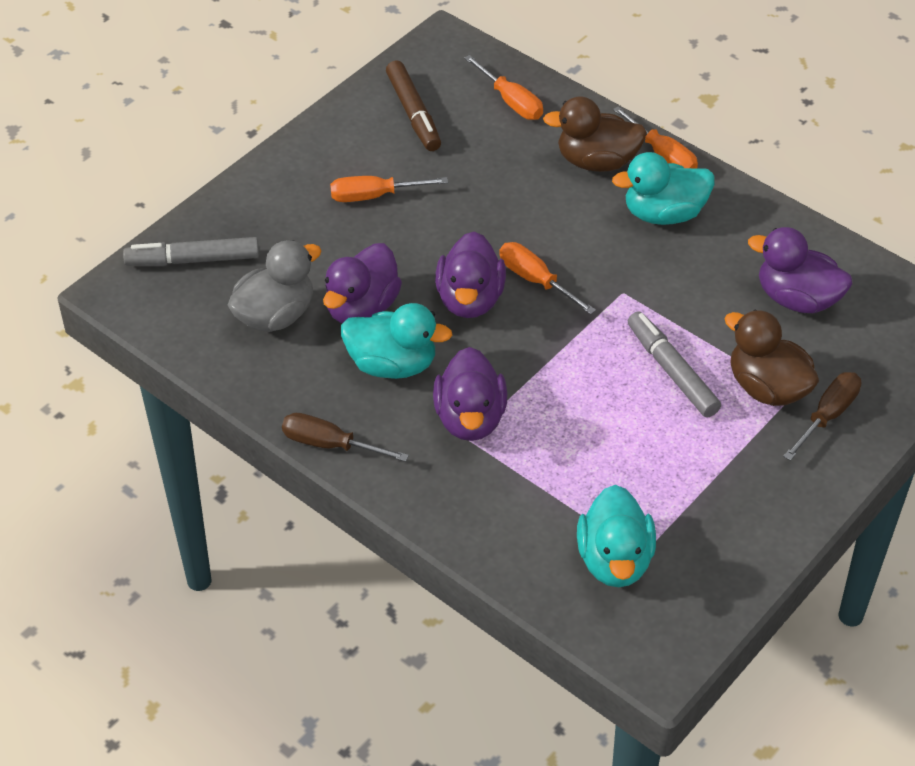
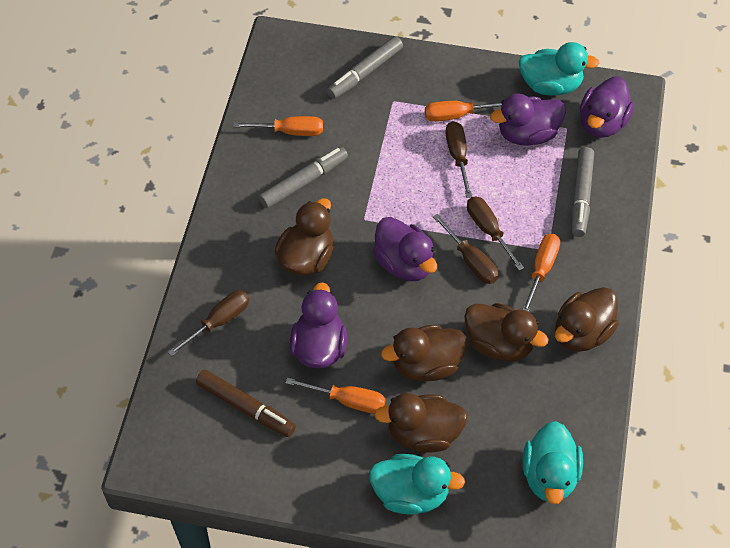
brown duck: 2 -> 5
brown screwdriver: 2 -> 4
grey duck: 1 -> 0
grey marker: 2 -> 3

